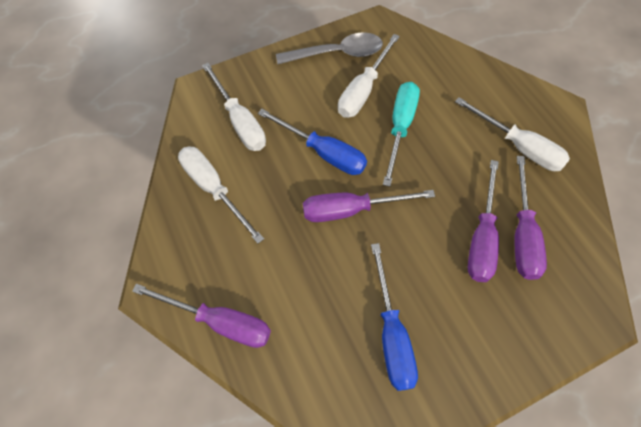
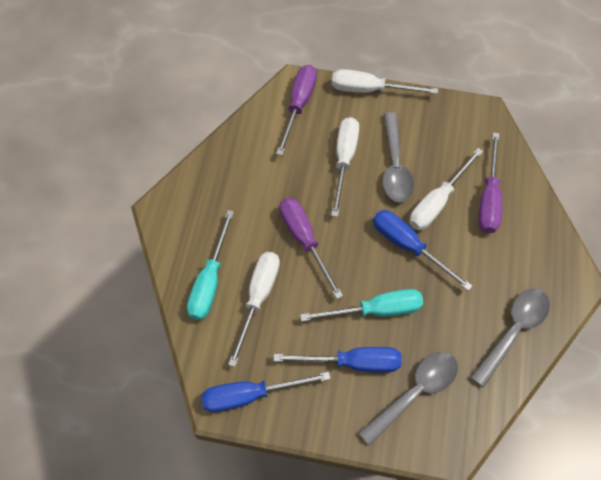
blue screwdriver: 2 -> 3
grey spoon: 1 -> 3
purple screwdriver: 4 -> 3
turquoise screwdriver: 1 -> 2

